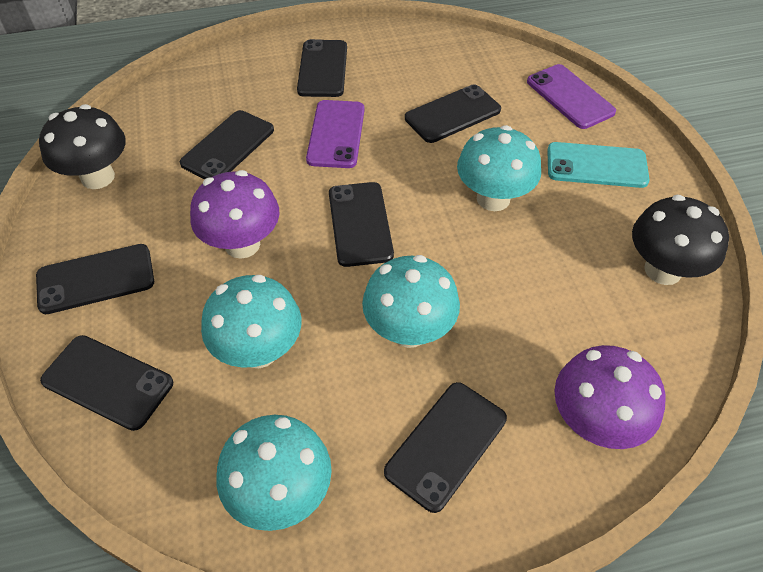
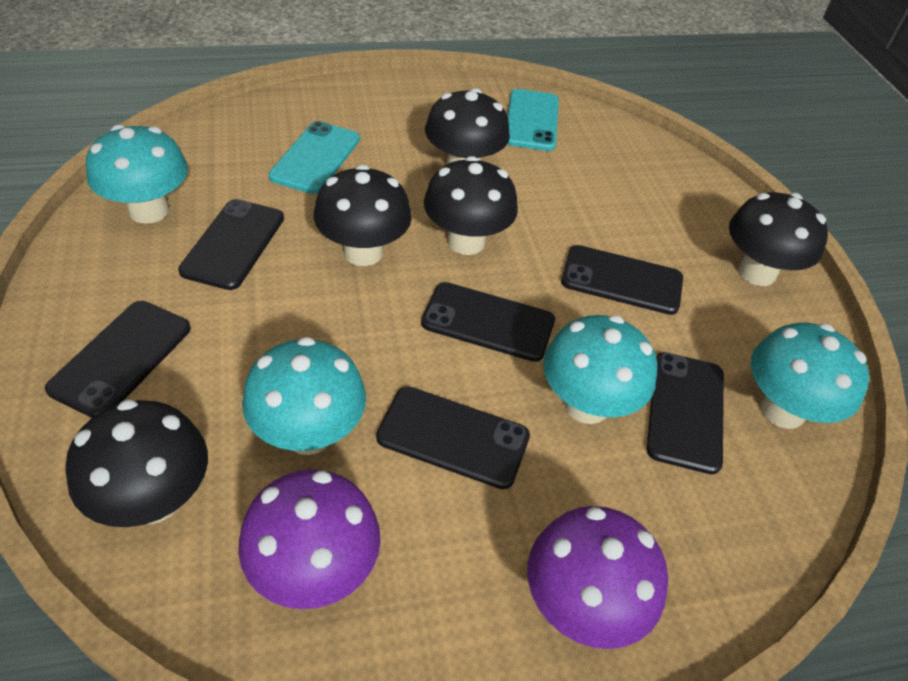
black mushroom: 2 -> 5
black phone: 7 -> 6
purple phone: 2 -> 0
turquoise phone: 1 -> 2

